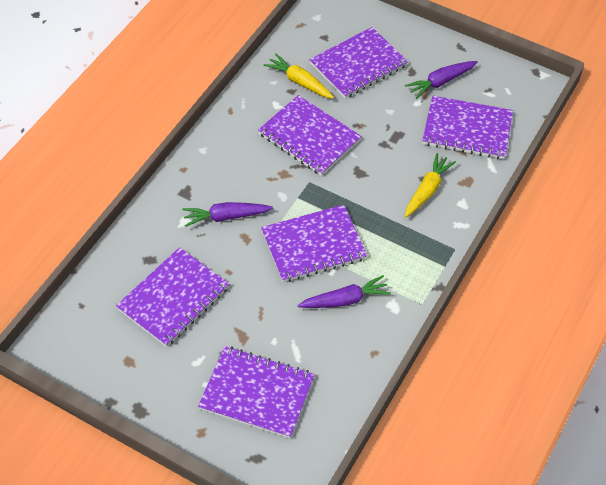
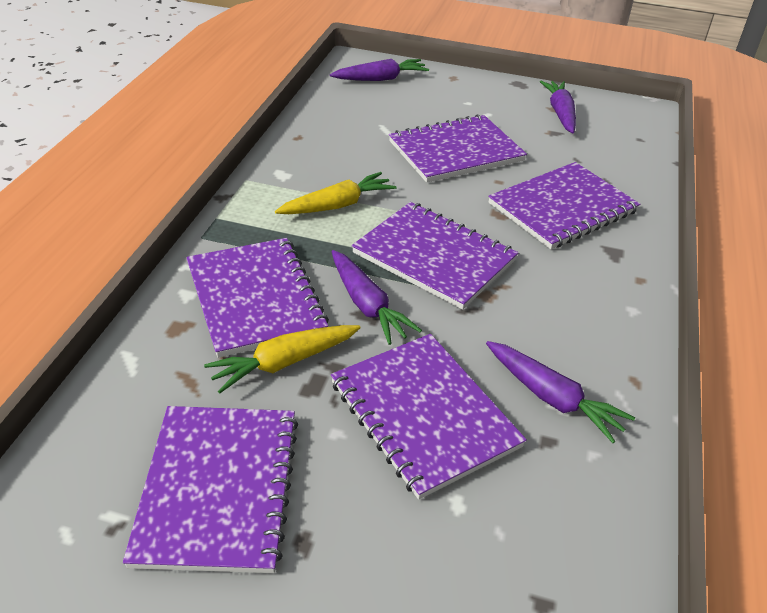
purple carrot: 3 -> 4

